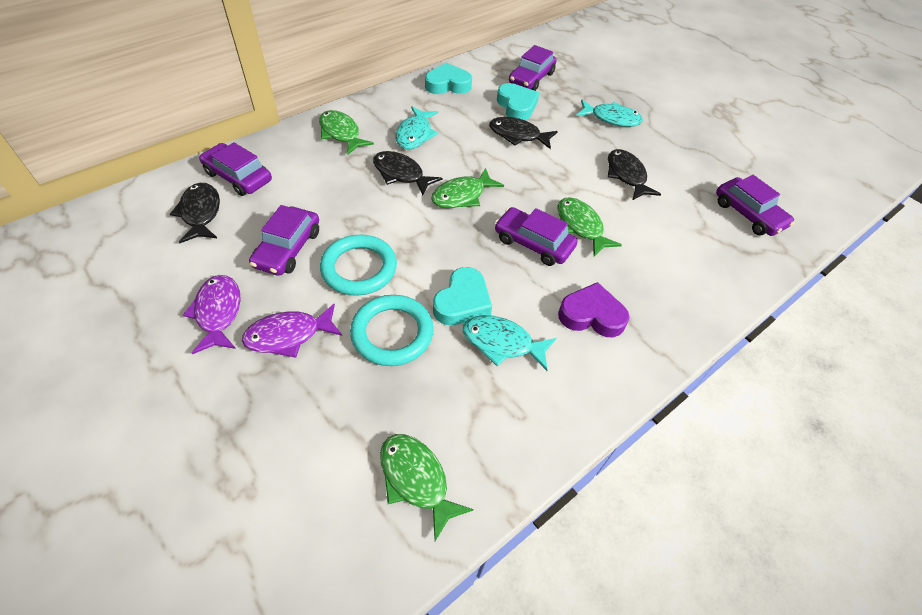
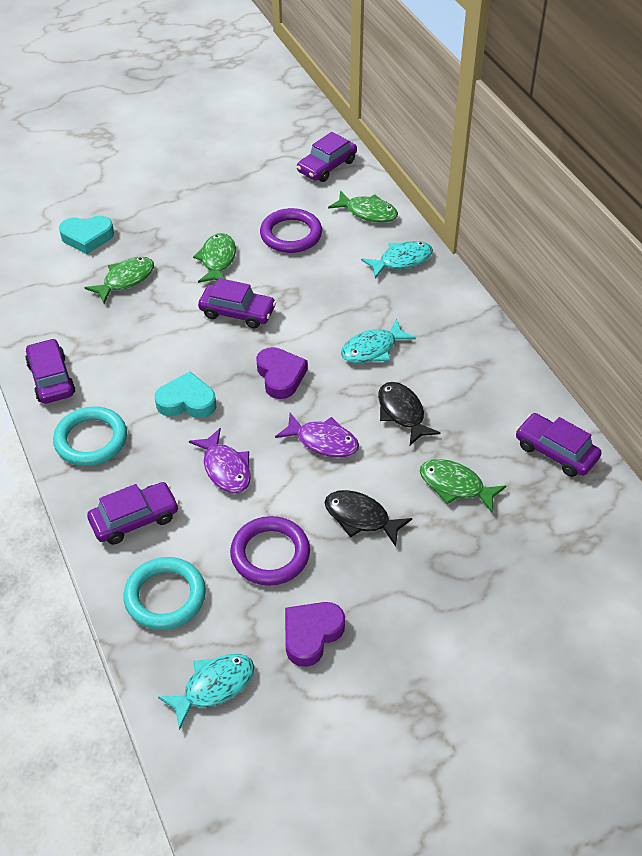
black fish: 4 -> 2
purple heart: 1 -> 2
purple ring: 0 -> 2
turquoise heart: 3 -> 2

